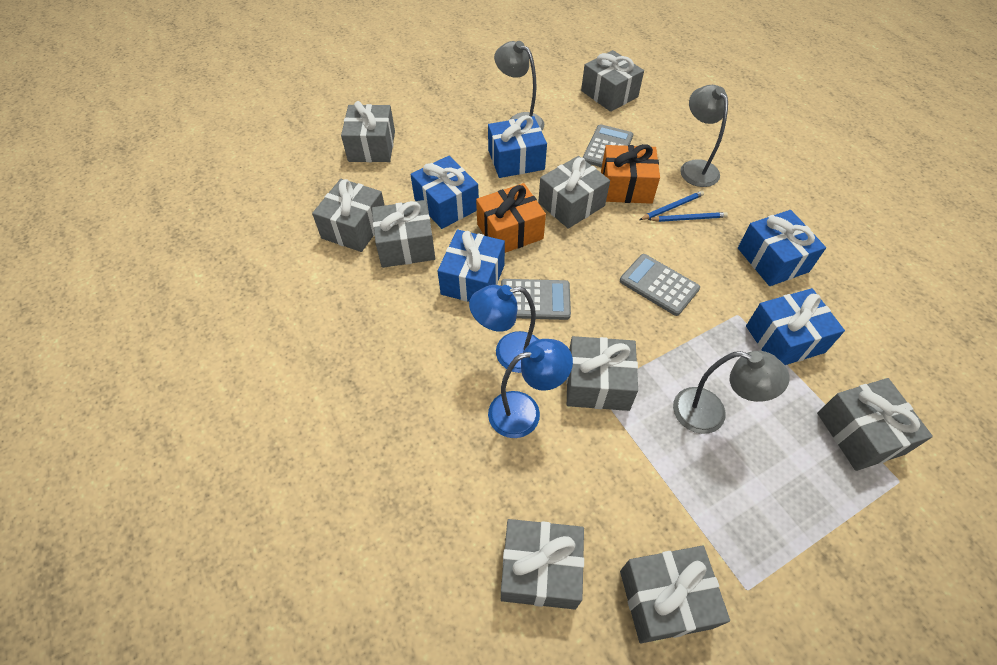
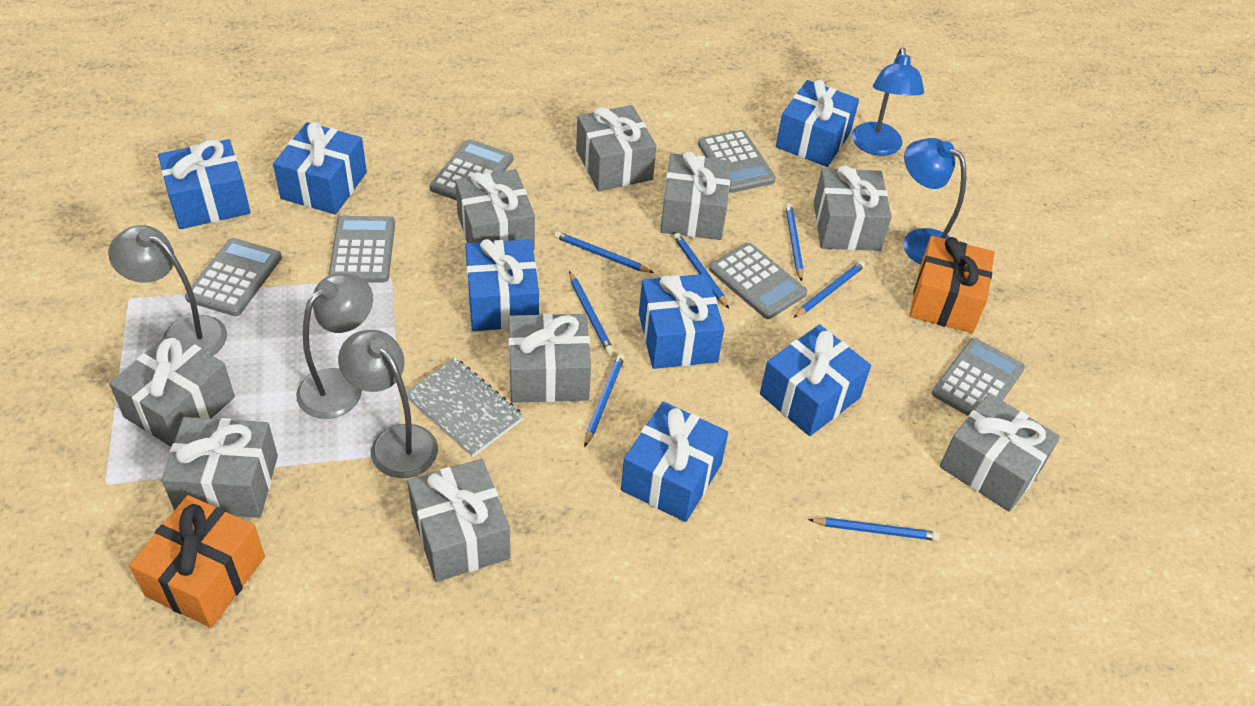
blue gift: 5 -> 7
blue pencil: 2 -> 7
grey calculator: 3 -> 6
grey notebook: 0 -> 1

